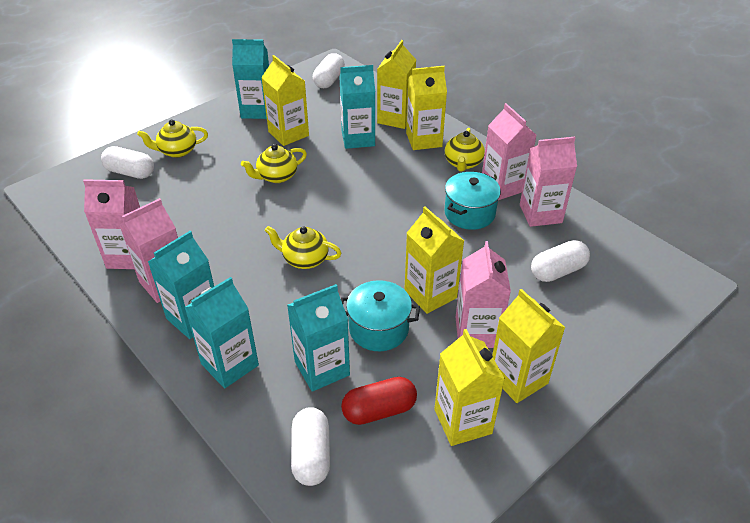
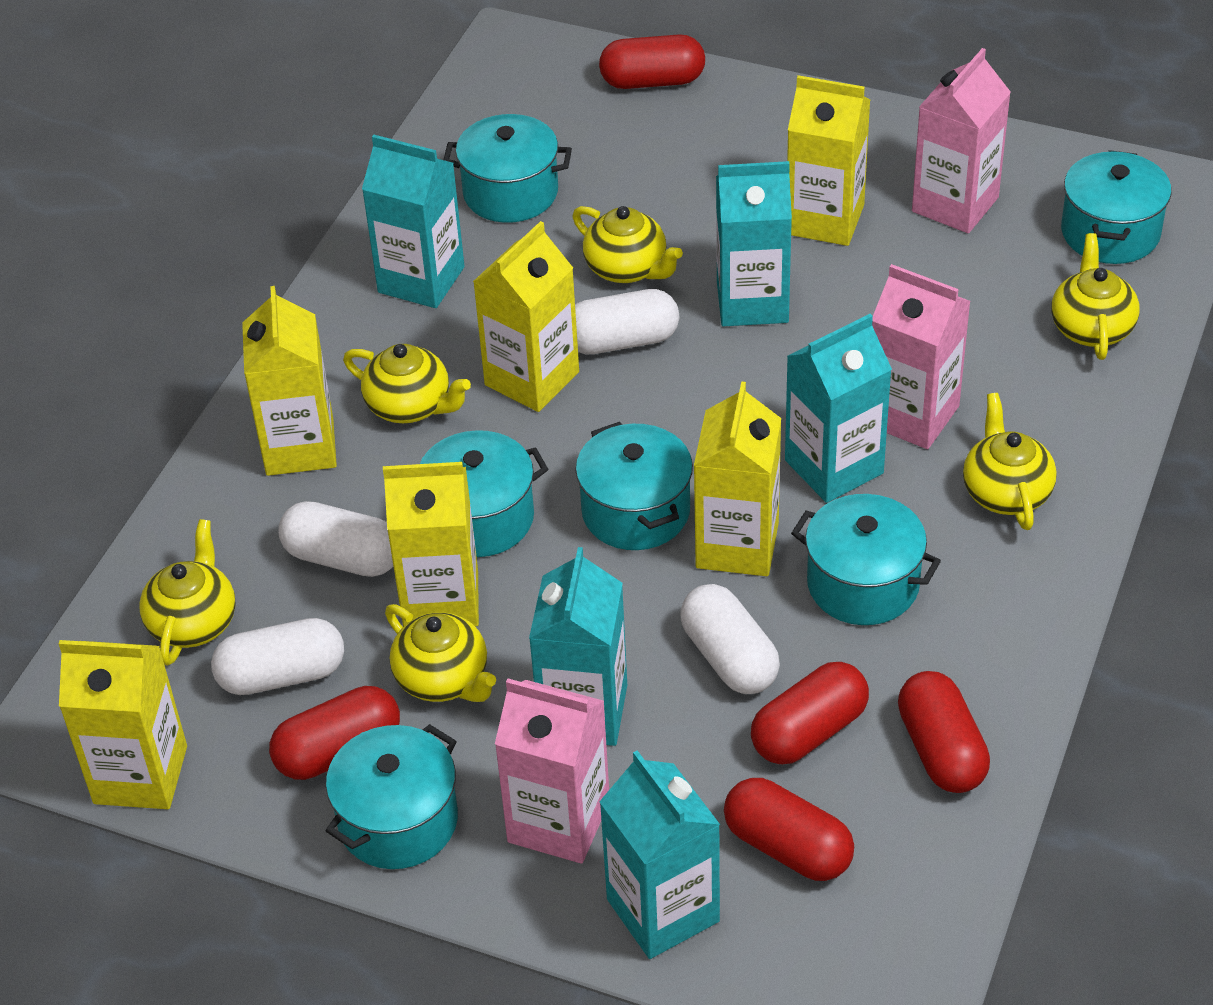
pink carton: 5 -> 3
red capsule: 1 -> 5
turquoise pot: 2 -> 6
yellow teapot: 4 -> 6

